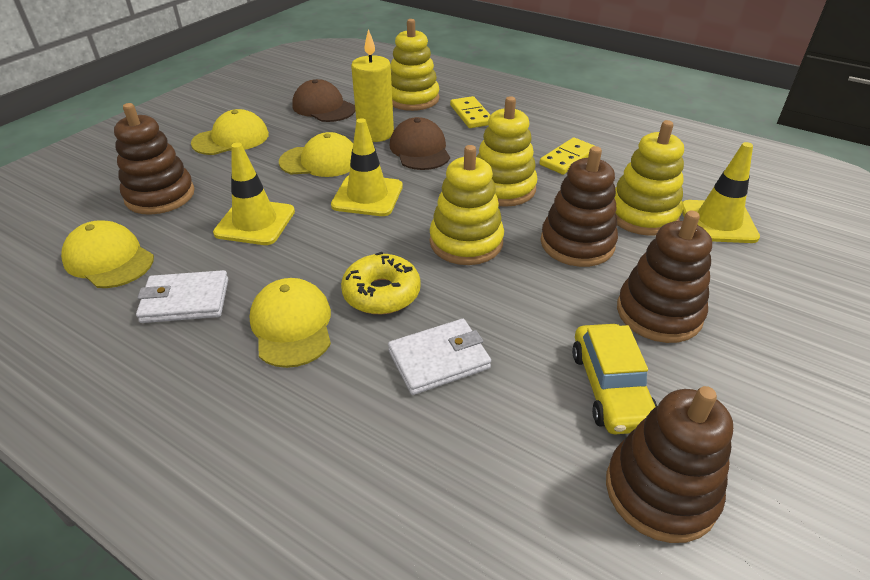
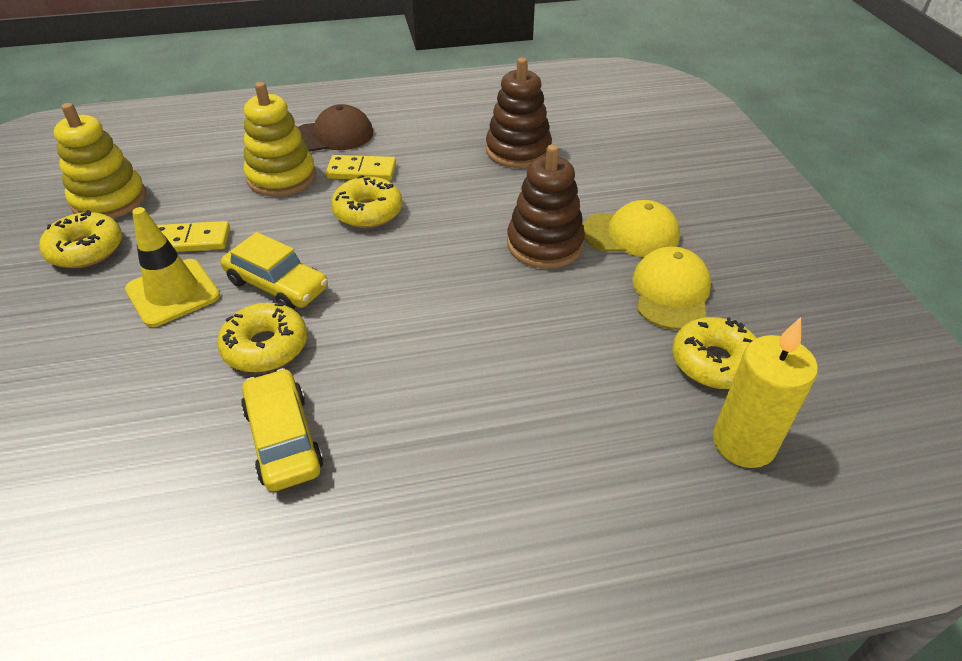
brown cap: 2 -> 1
brown stacking toy: 4 -> 2
white wallet: 2 -> 0
yellow cap: 4 -> 2
yellow car: 1 -> 2
yellow donut: 1 -> 4
yellow stacking toy: 4 -> 2
yellow traffic cone: 3 -> 1

